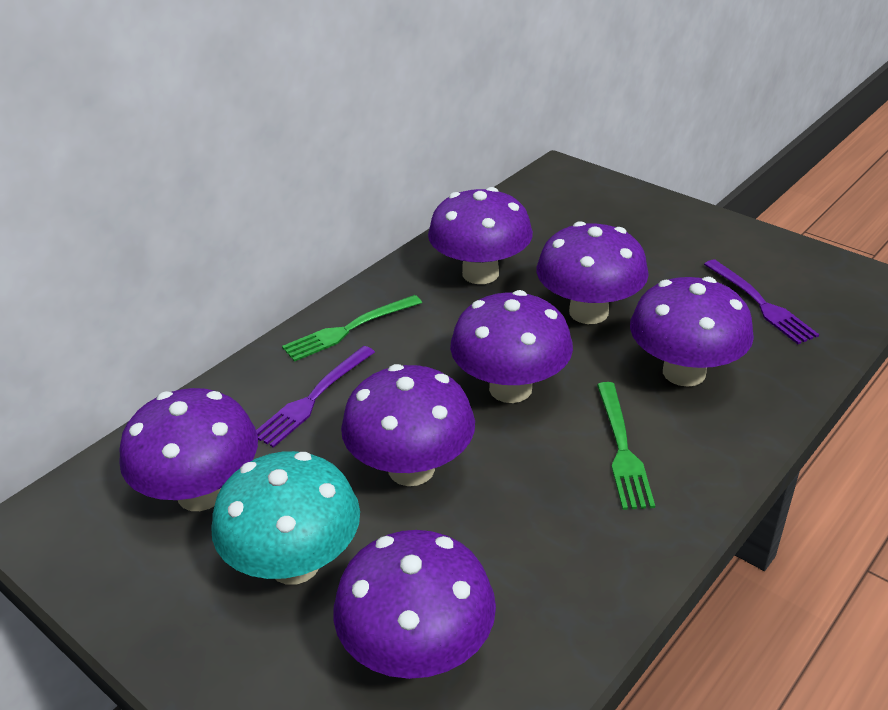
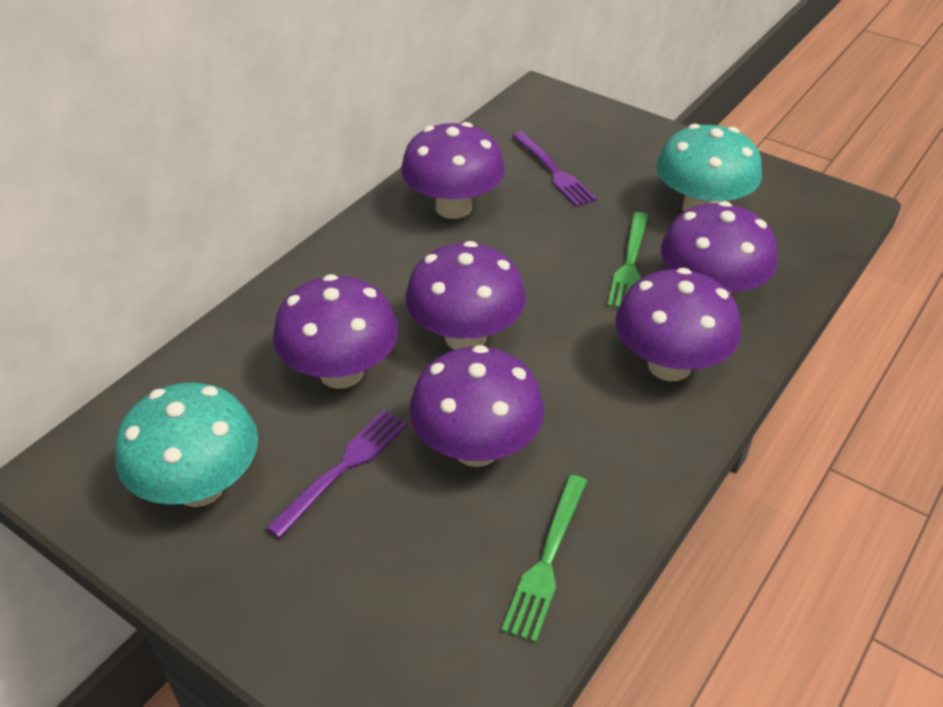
purple mushroom: 7 -> 6
turquoise mushroom: 1 -> 2

